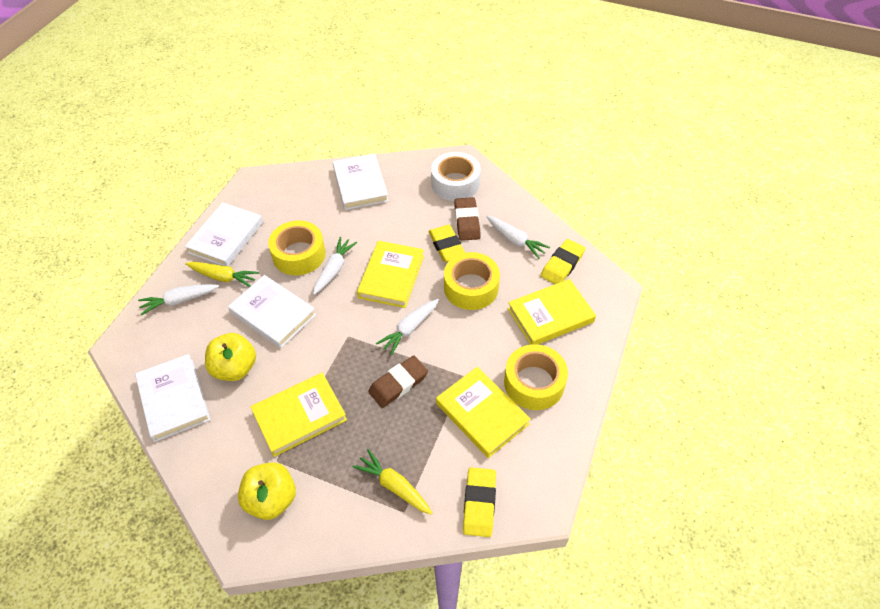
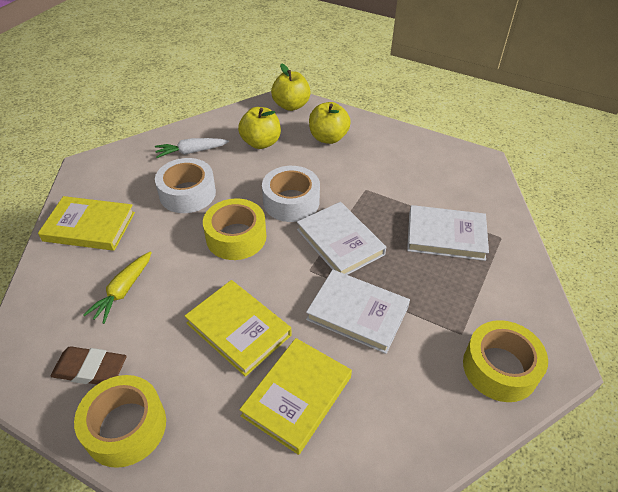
brown eraser: 2 -> 1
white book: 4 -> 3
white carrot: 4 -> 1
white tape: 1 -> 2
yellow apple: 2 -> 3
yellow book: 4 -> 3
yellow carrot: 2 -> 1
yellow eraser: 3 -> 0

